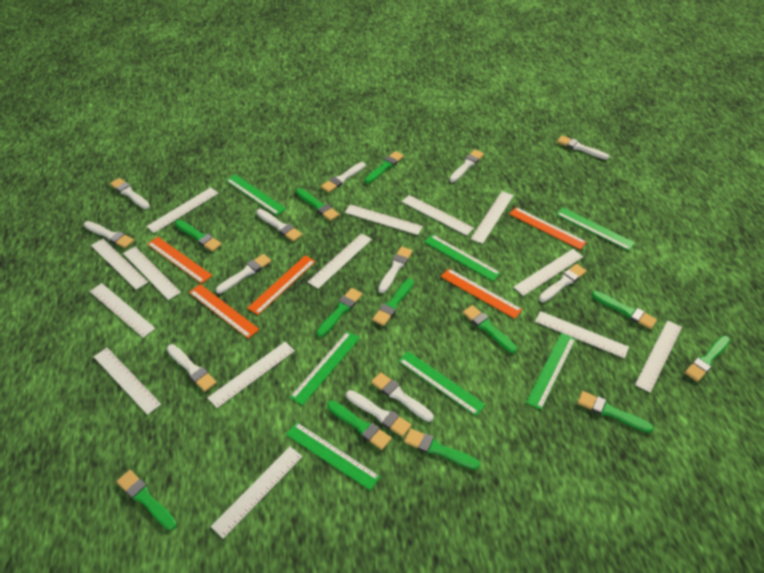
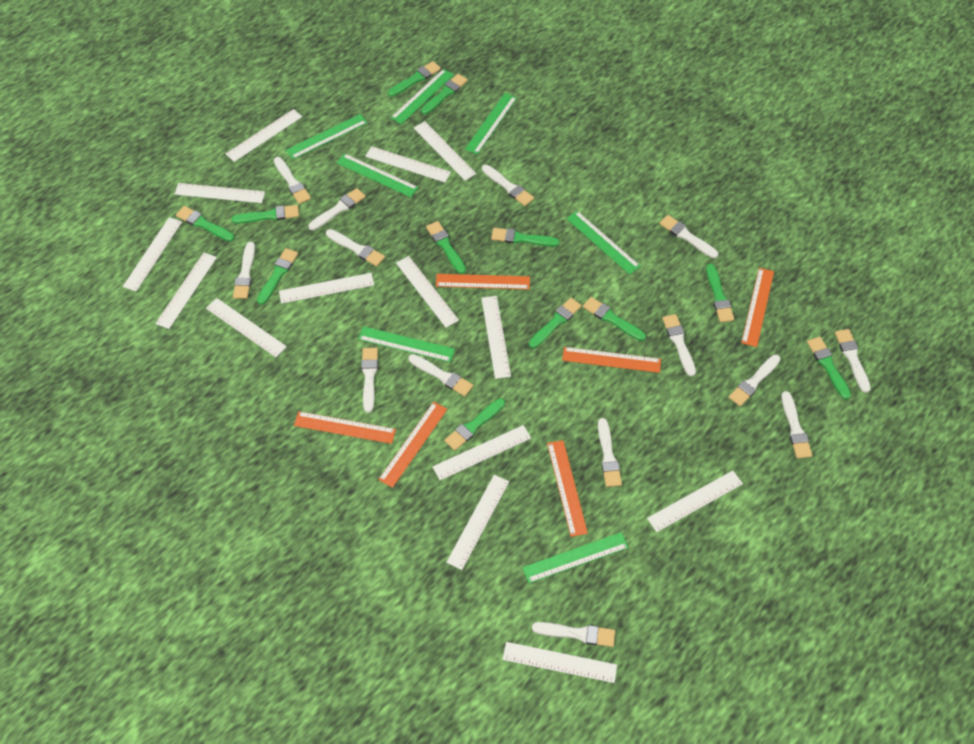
orange ruler: 5 -> 6
white brush: 12 -> 14

